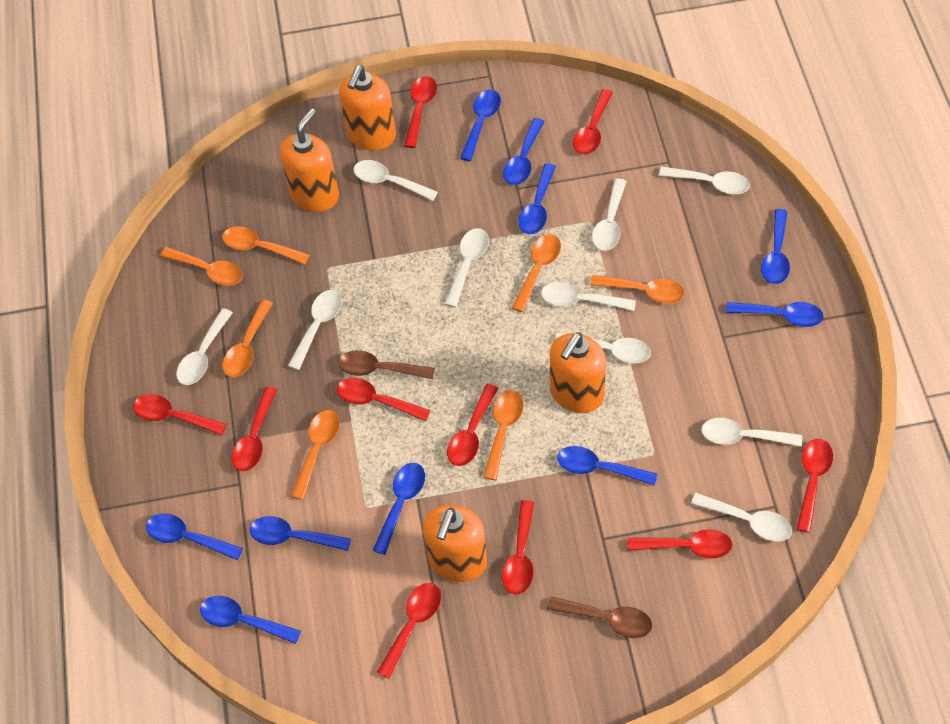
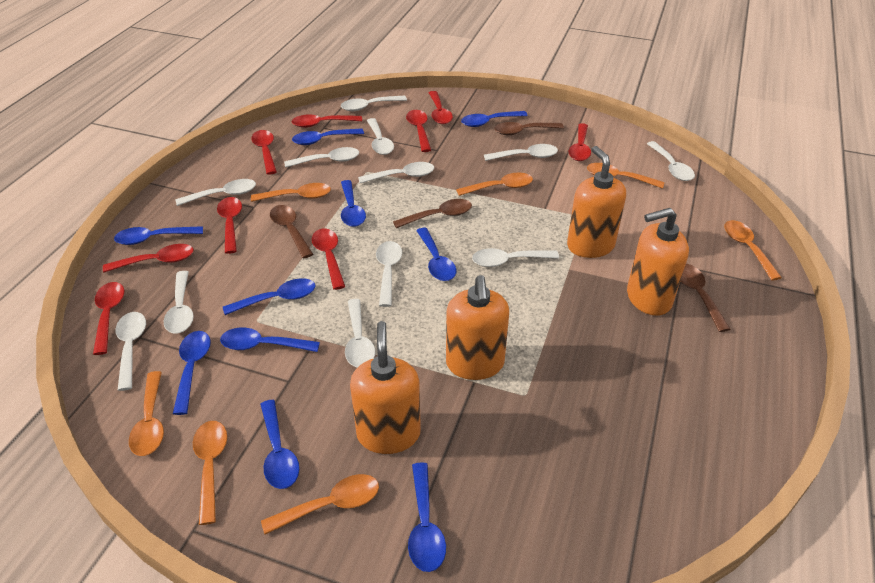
brown spoon: 2 -> 4
red spoon: 10 -> 9
white spoon: 10 -> 12

